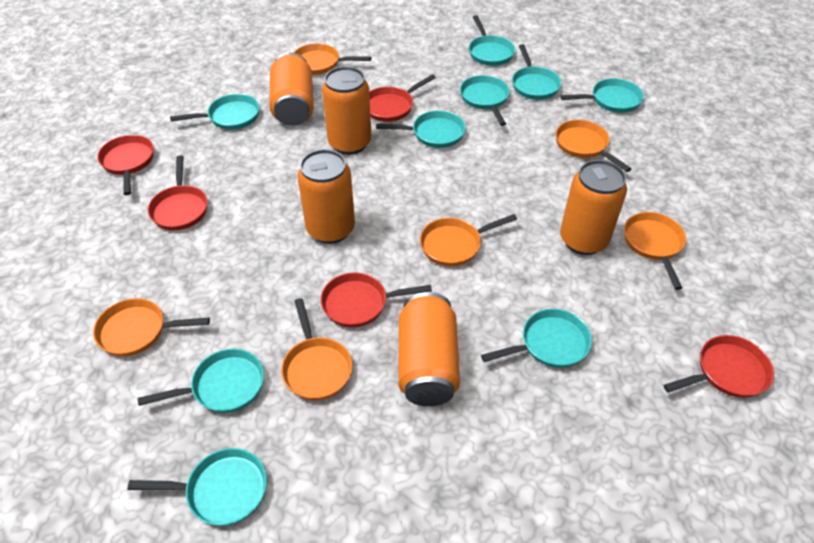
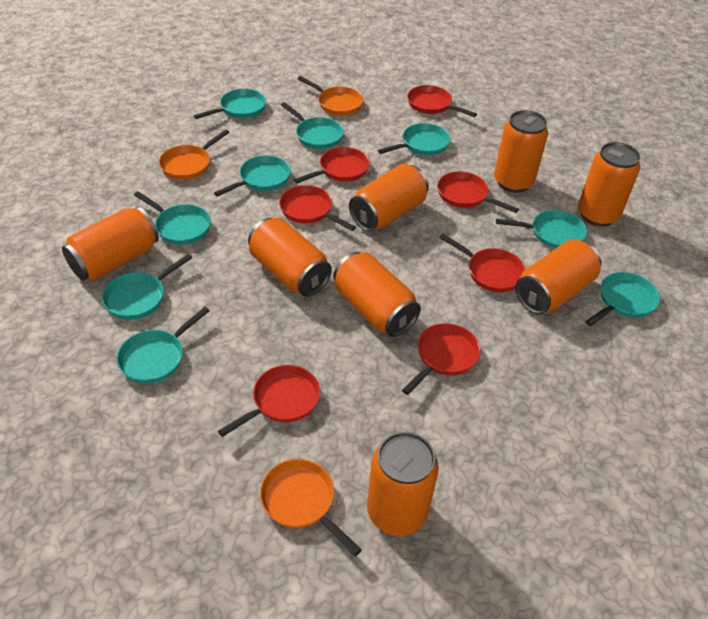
orange can: 5 -> 8
orange pan: 6 -> 3
red pan: 5 -> 7

